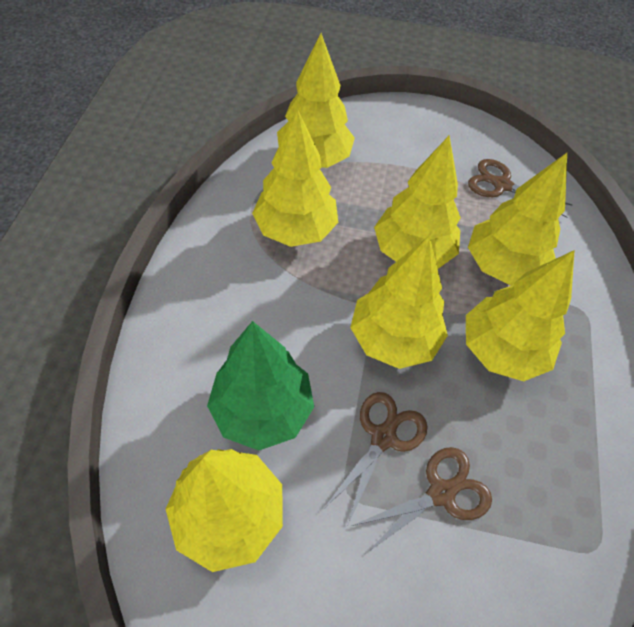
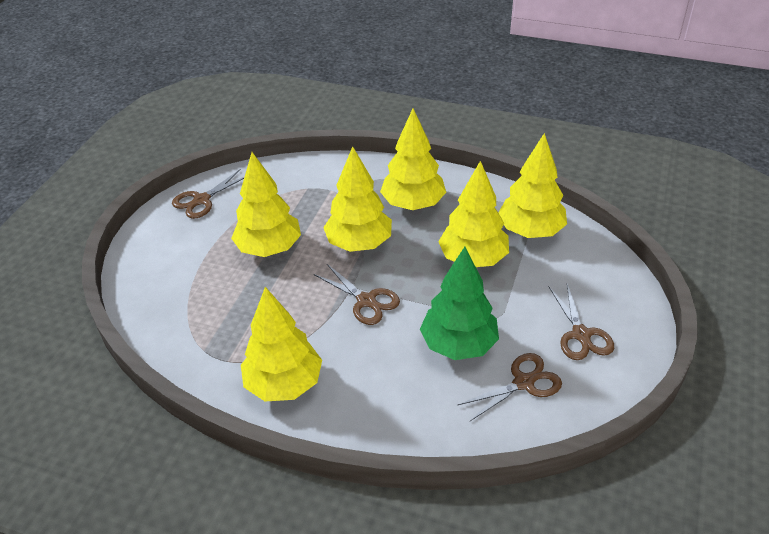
brown scissors: 3 -> 4
yellow tree: 7 -> 6

